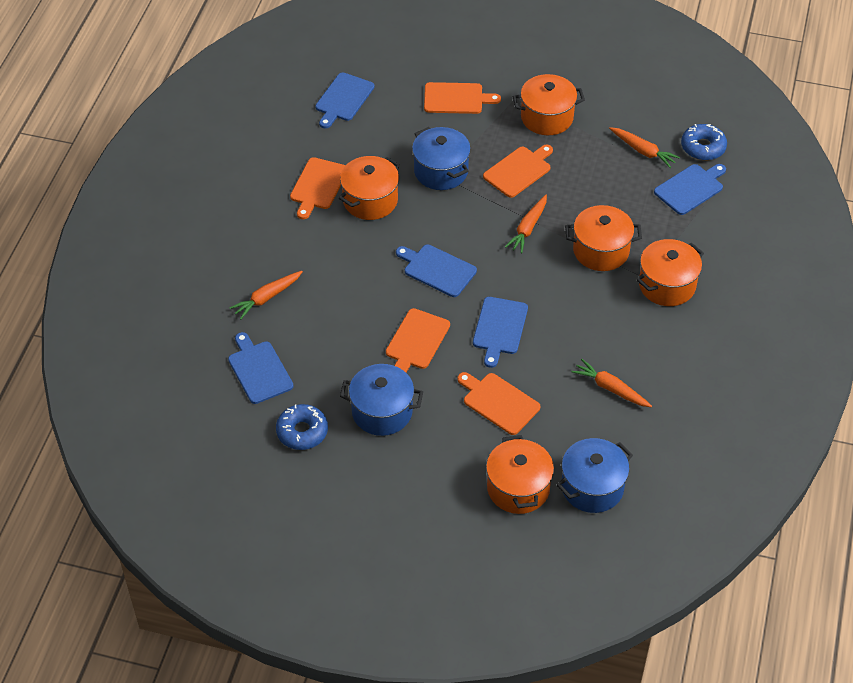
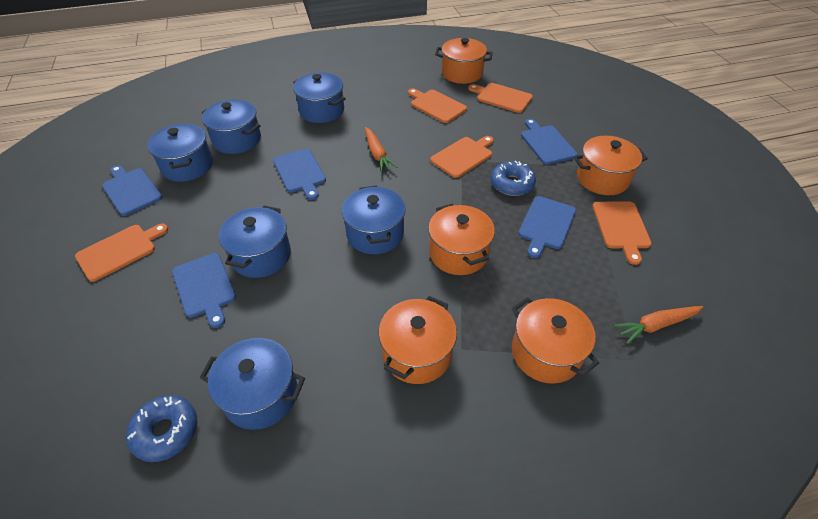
blue pot: 3 -> 6
orange carrot: 4 -> 2

